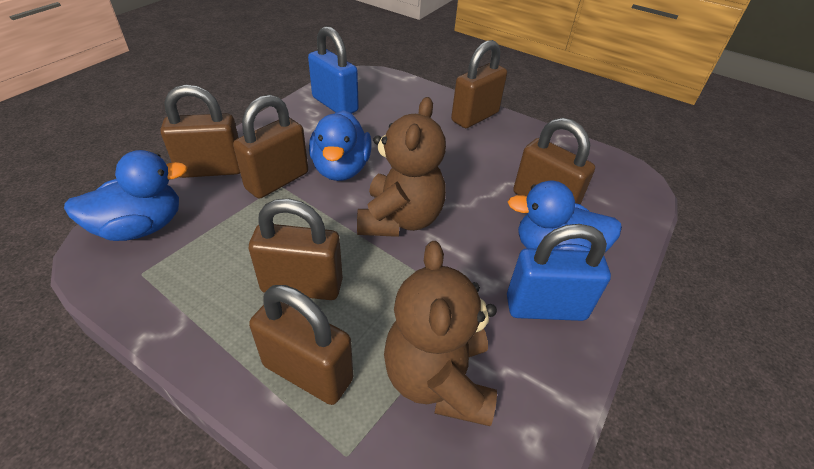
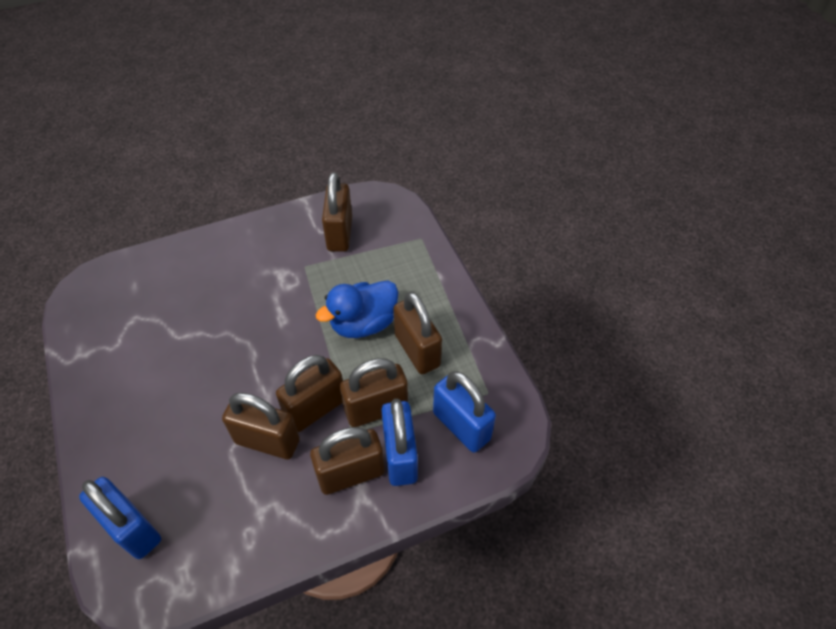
blue duck: 3 -> 1
blue padlock: 2 -> 3
brown teddy bear: 2 -> 0

